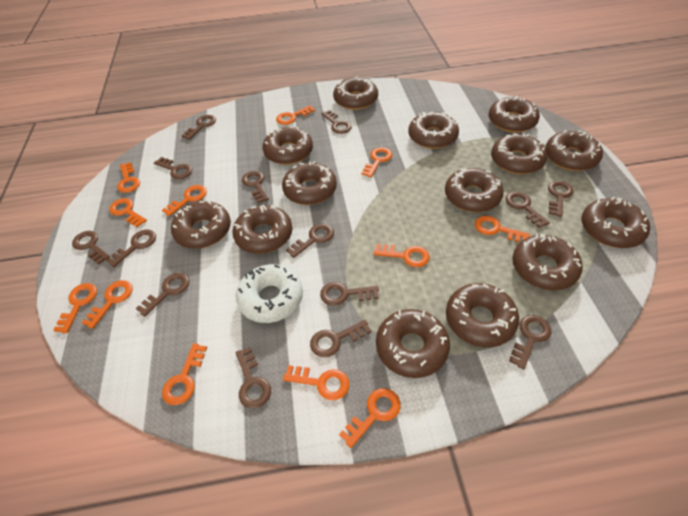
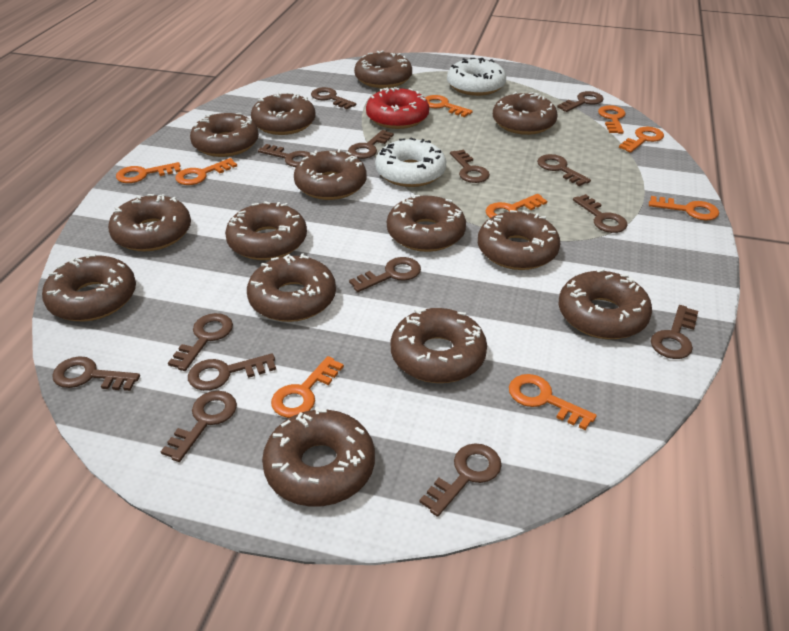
orange key: 12 -> 9
red donut: 0 -> 1
white donut: 1 -> 2

